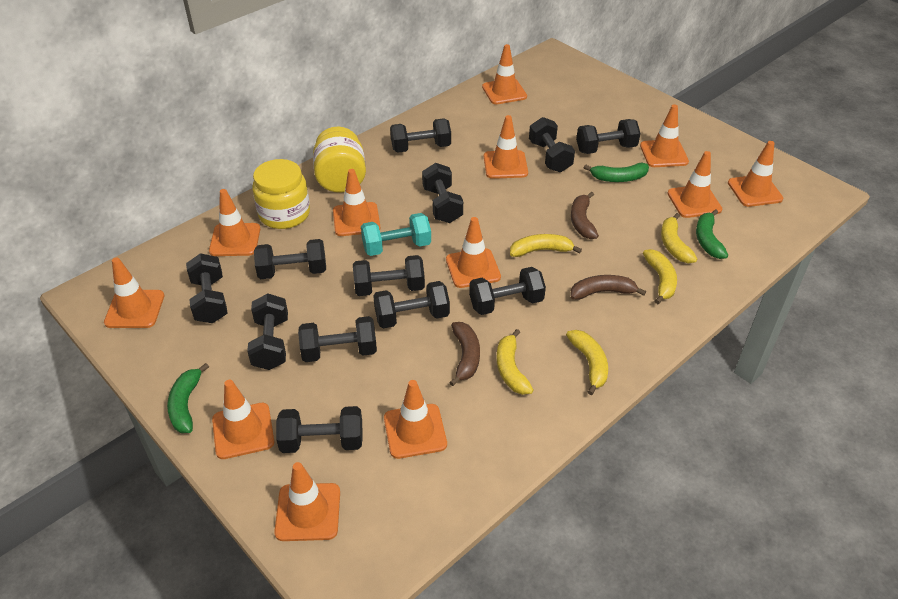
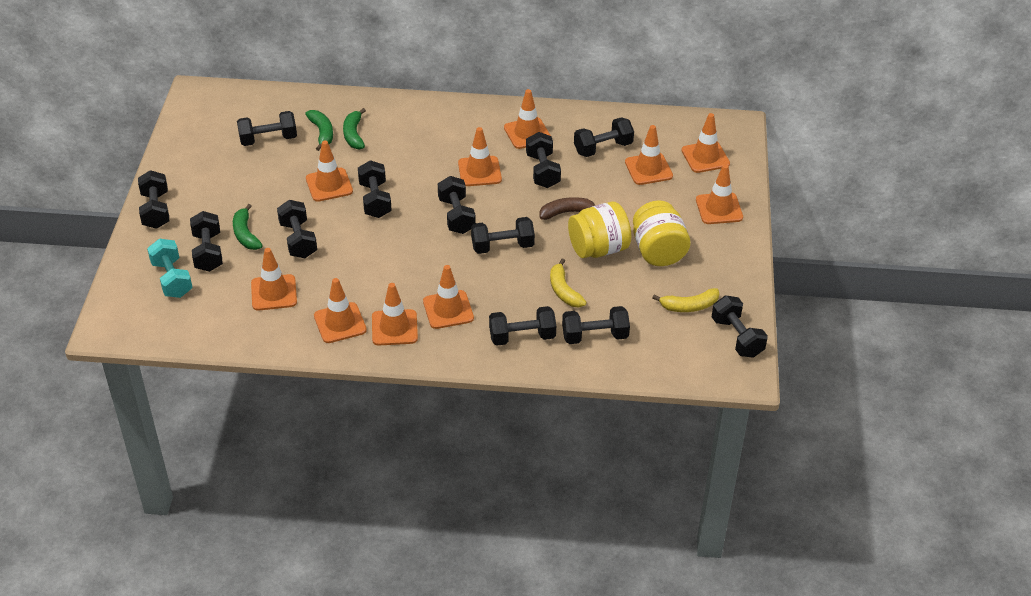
brown banana: 3 -> 1
orange traffic cone: 12 -> 10
yellow banana: 5 -> 2

